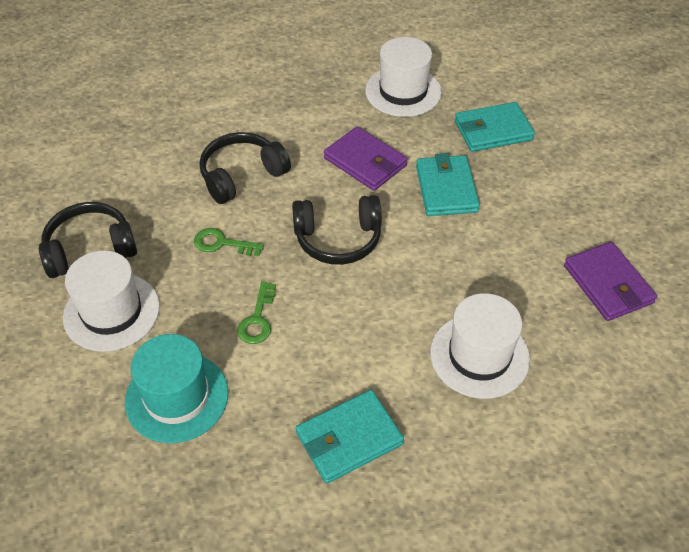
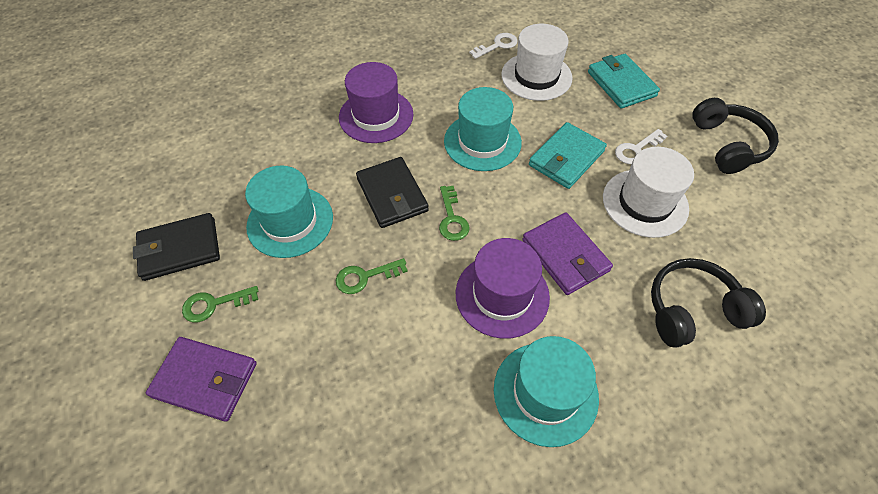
black headphones: 3 -> 2
black wallet: 0 -> 2
green key: 2 -> 3
purple hat: 0 -> 2
turquoise hat: 1 -> 3
turquoise wallet: 3 -> 2
white hat: 3 -> 2
white key: 0 -> 2

